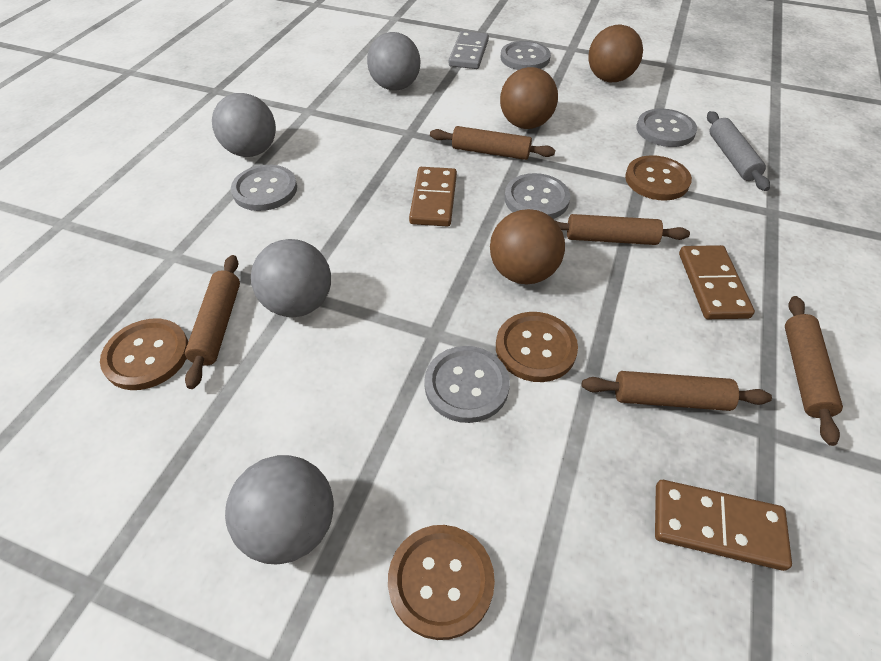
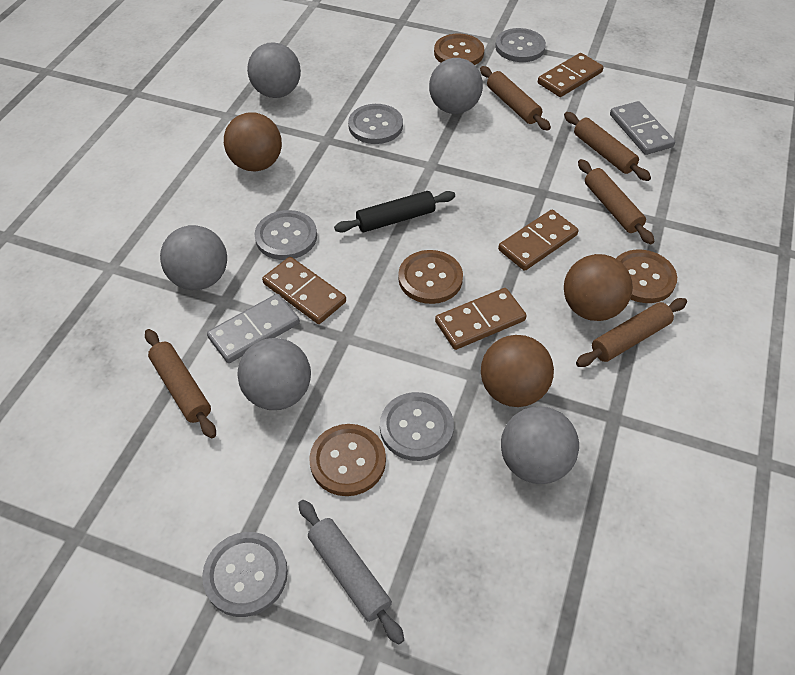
black rolling pin: 0 -> 1
brown domino: 3 -> 4
grey ball: 4 -> 5
grey domino: 1 -> 2

